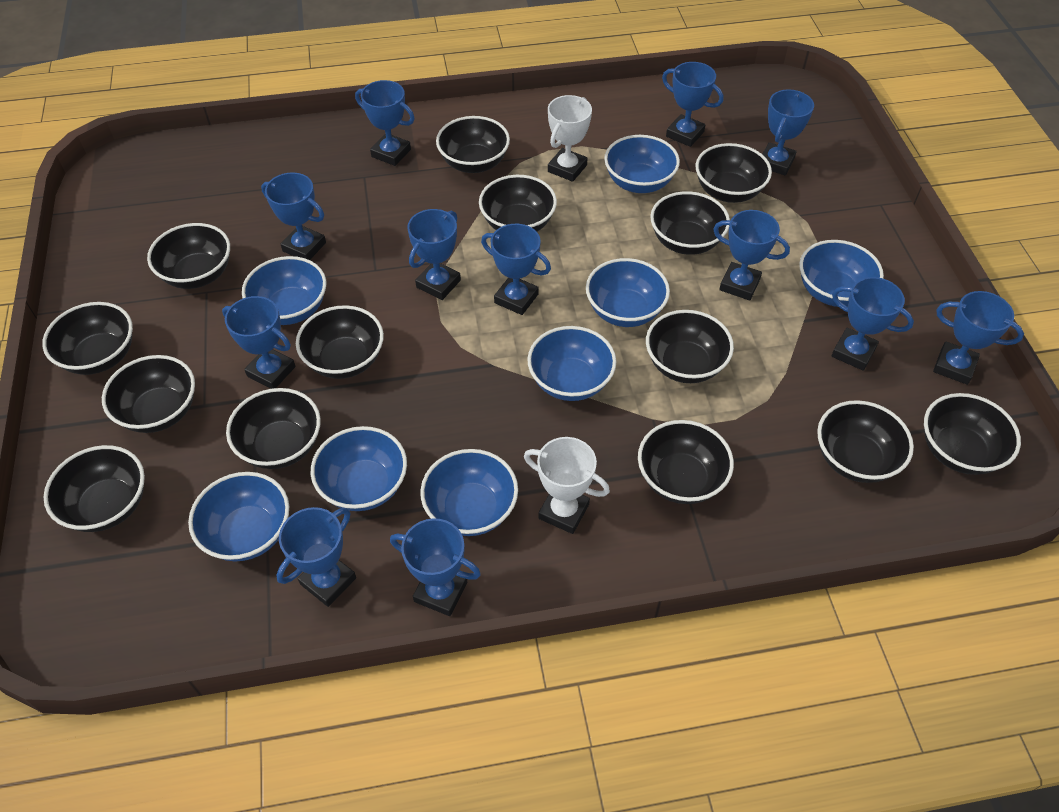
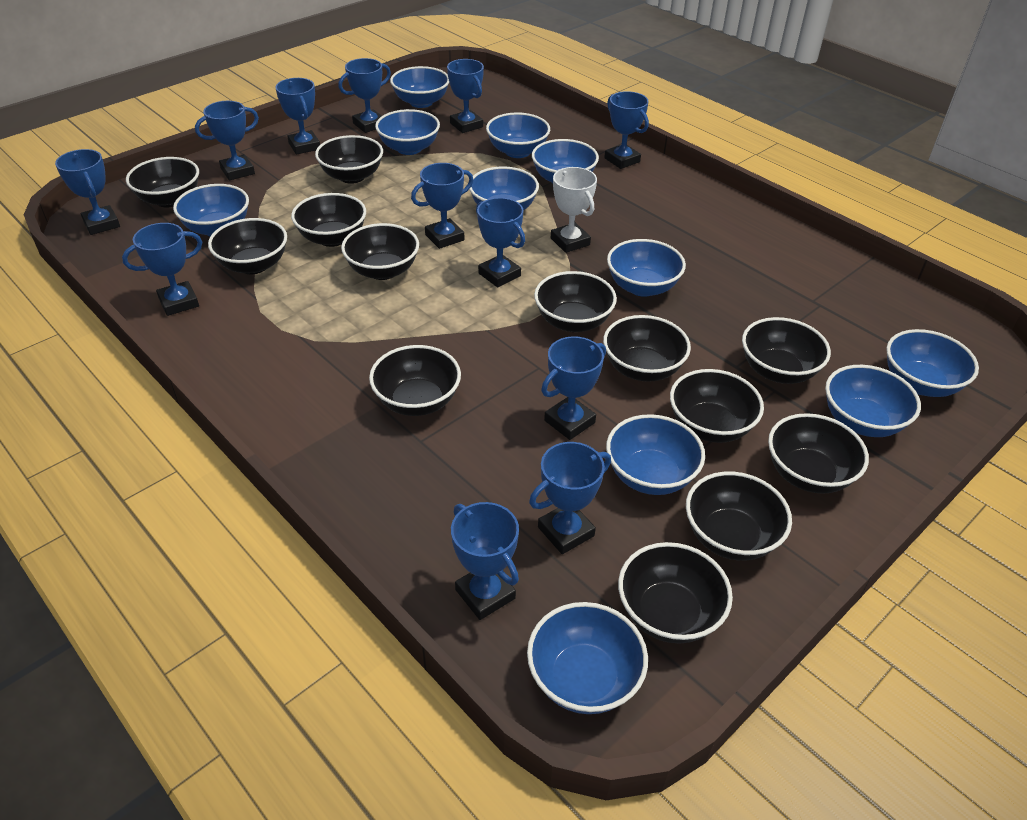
black bowl: 14 -> 13
blue bowl: 8 -> 11
white trophy: 2 -> 1

